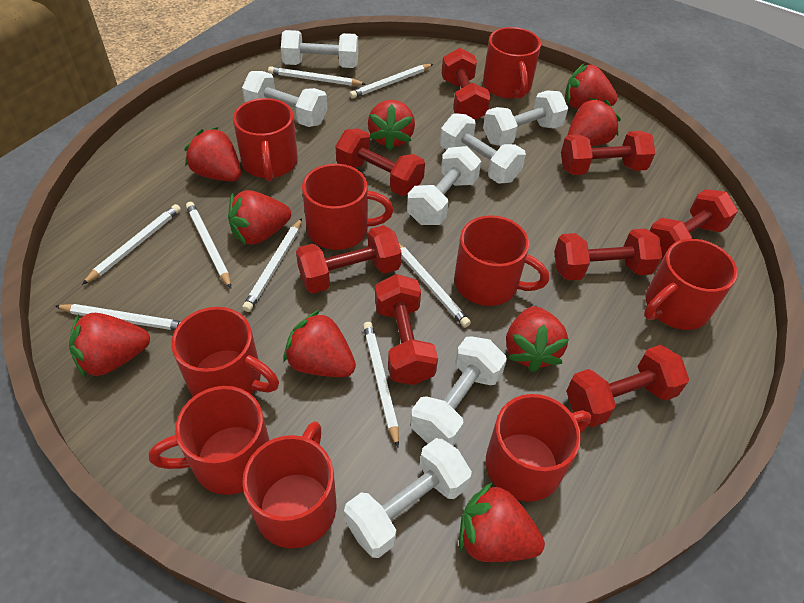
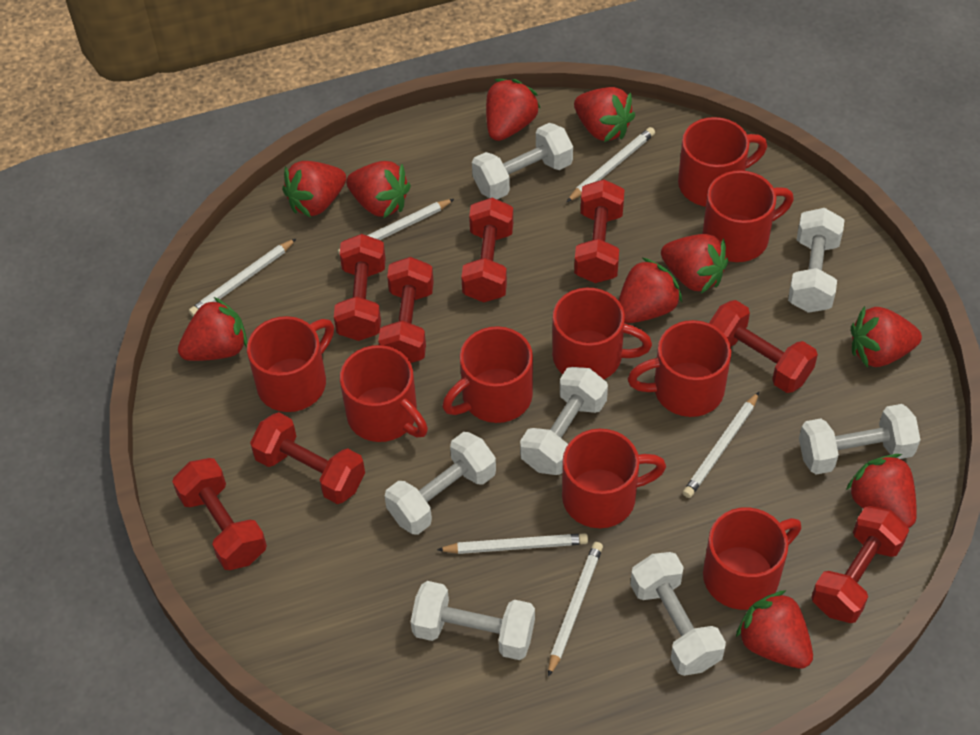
red strawberry: 9 -> 10
white pencil: 8 -> 6

